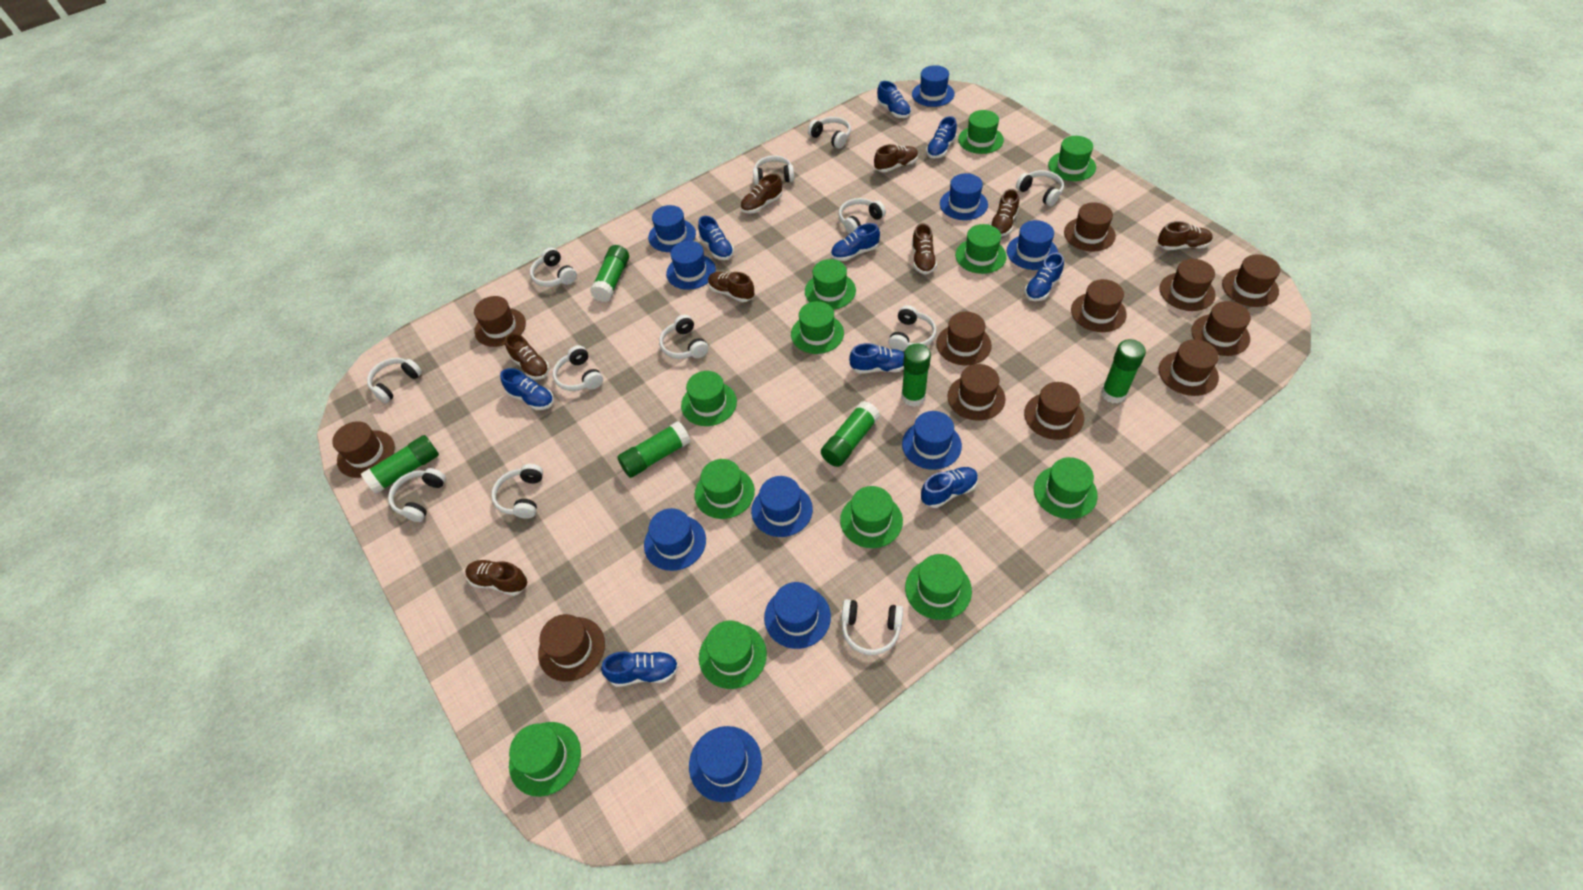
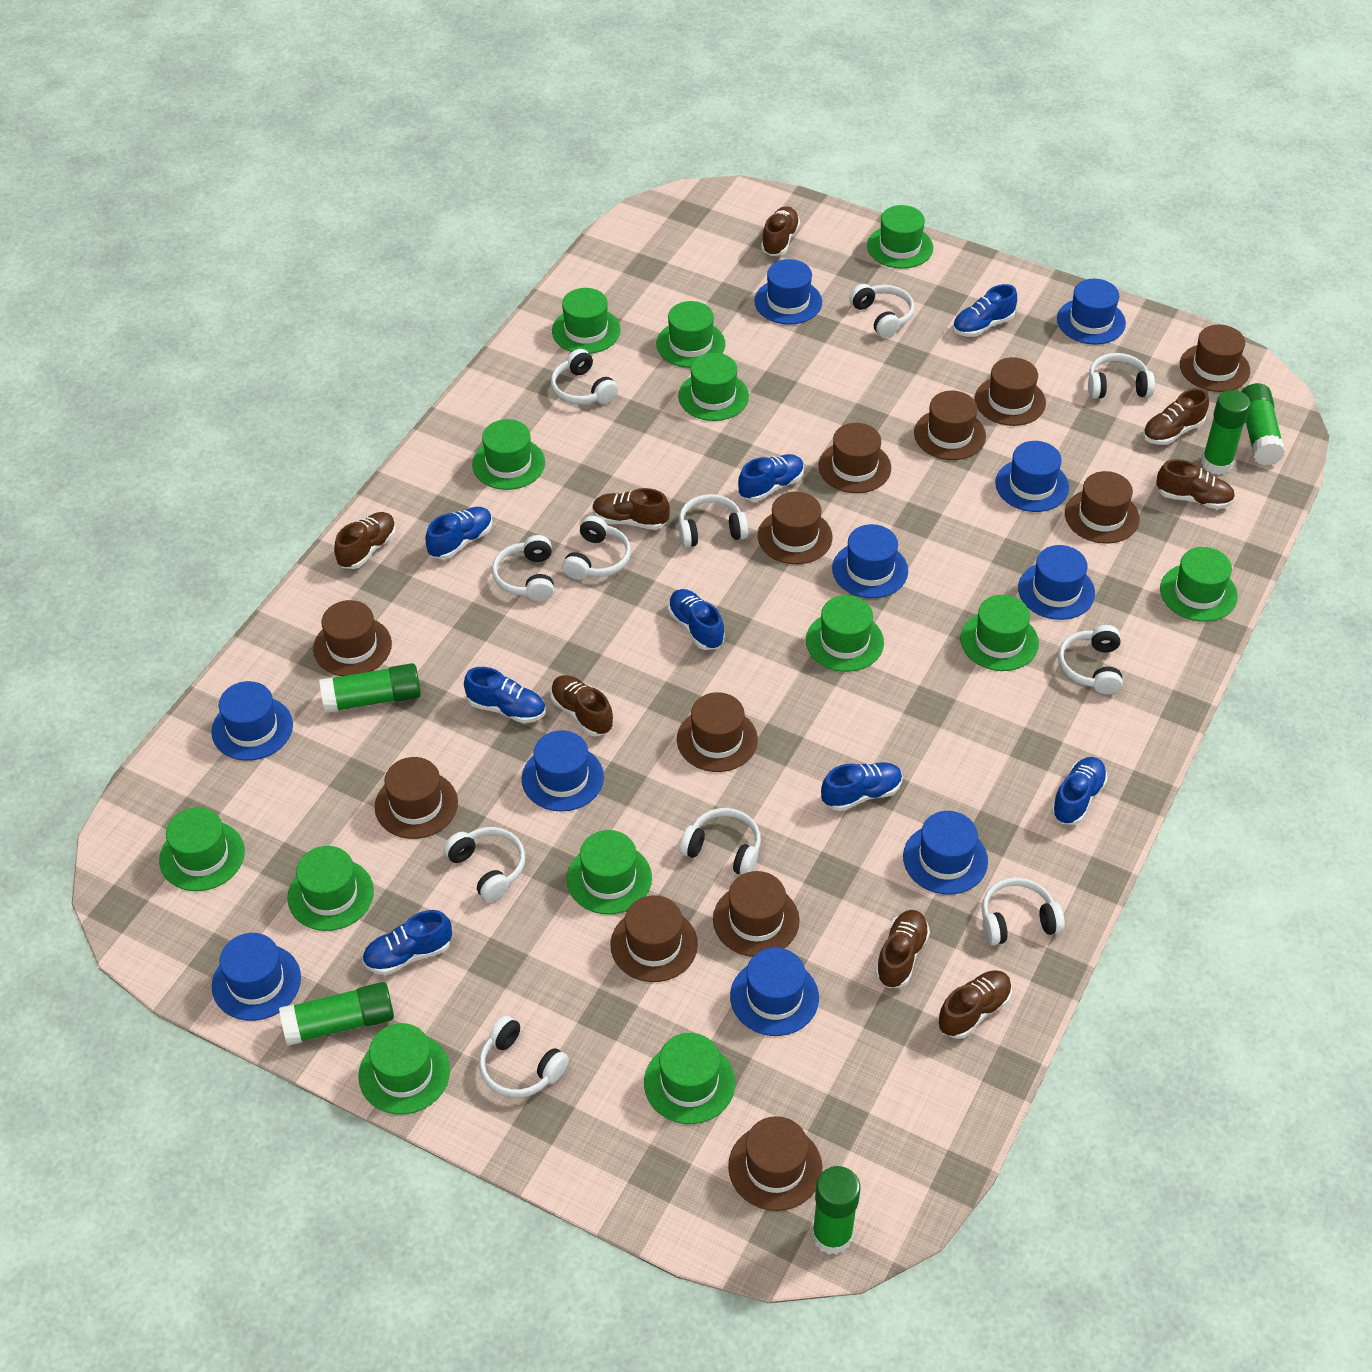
blue shoe: 9 -> 8
green glue stick: 6 -> 5
green hat: 12 -> 13
white headphones: 12 -> 11

